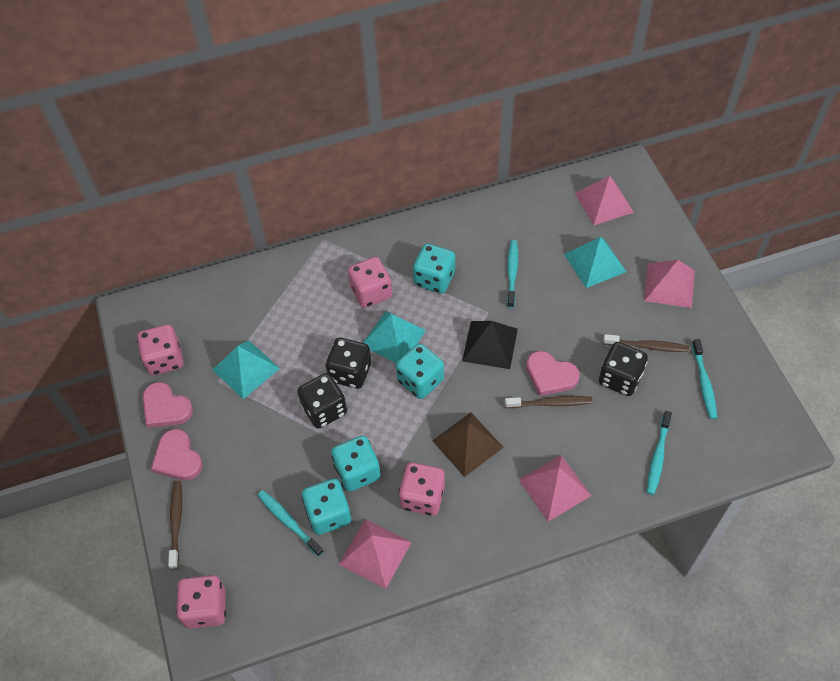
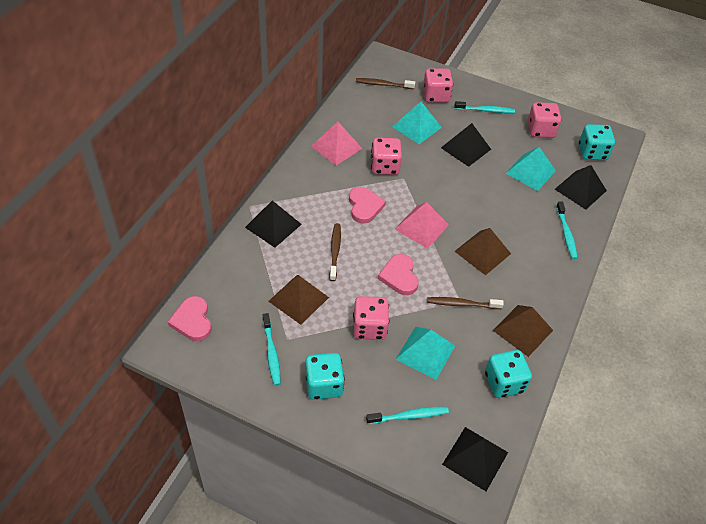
black dice: 3 -> 0
black pyramid: 1 -> 4
brown pyramid: 1 -> 3
pink pyramid: 4 -> 2
turquoise dice: 4 -> 3

